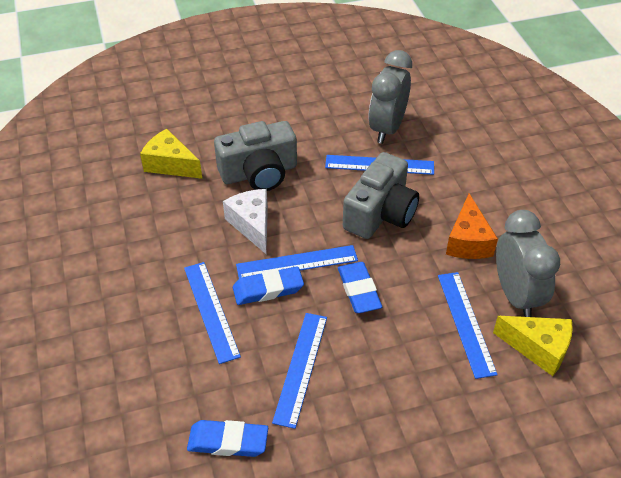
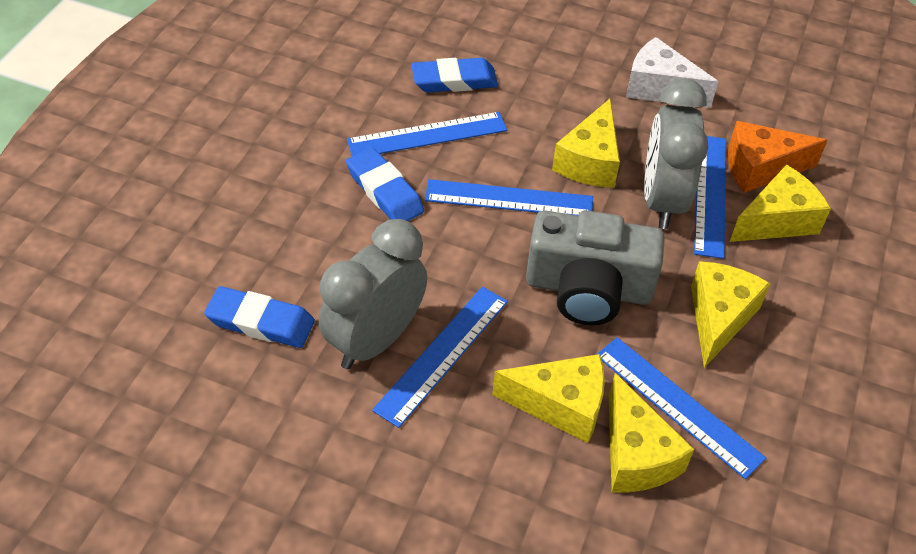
grey camera: 2 -> 1
yellow cheese: 2 -> 5

